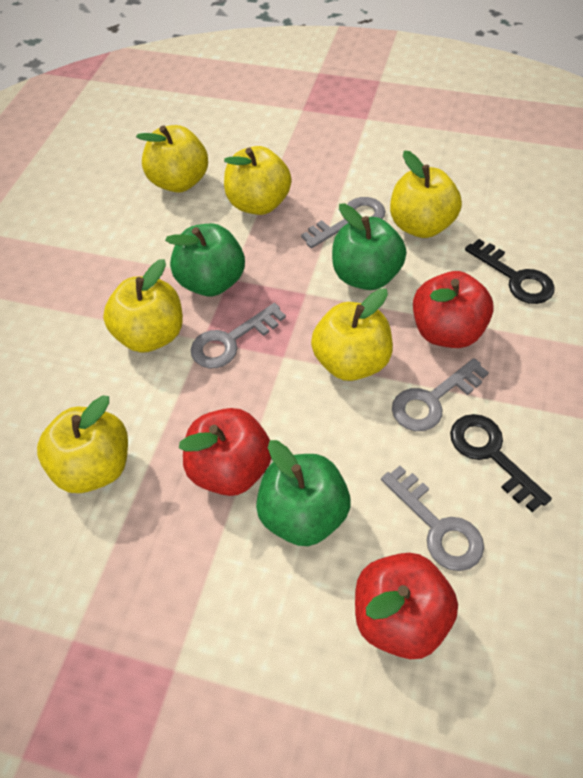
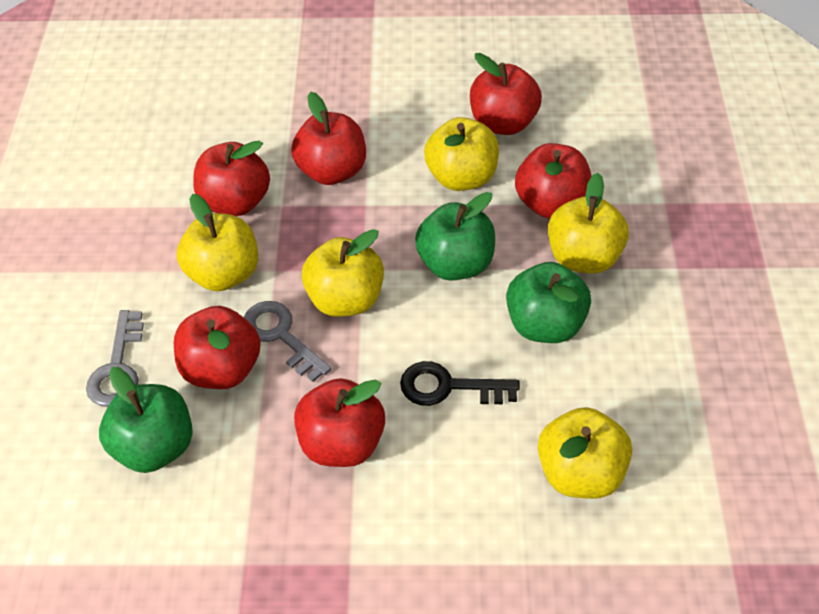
black key: 2 -> 1
grey key: 4 -> 2
red apple: 3 -> 6
yellow apple: 6 -> 5

